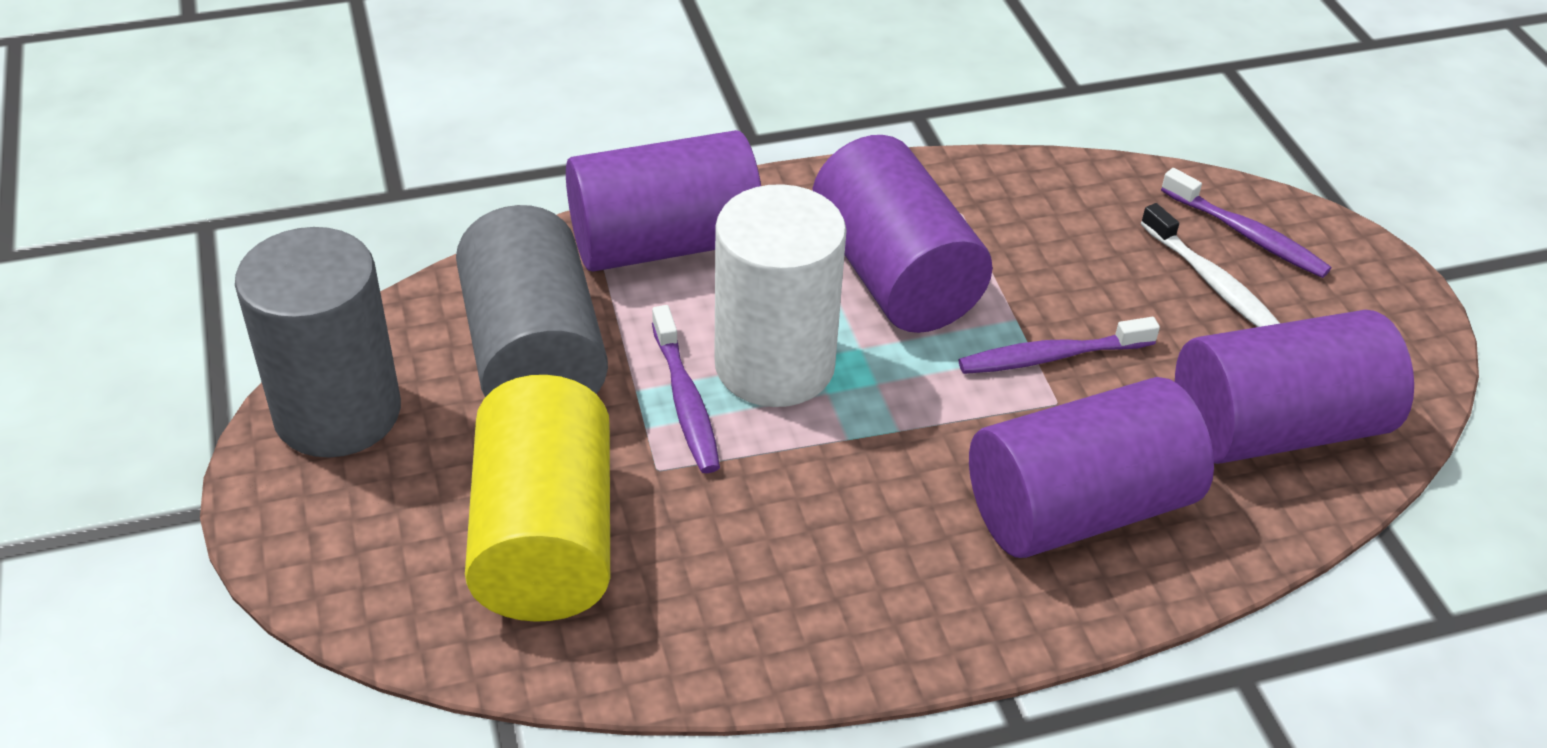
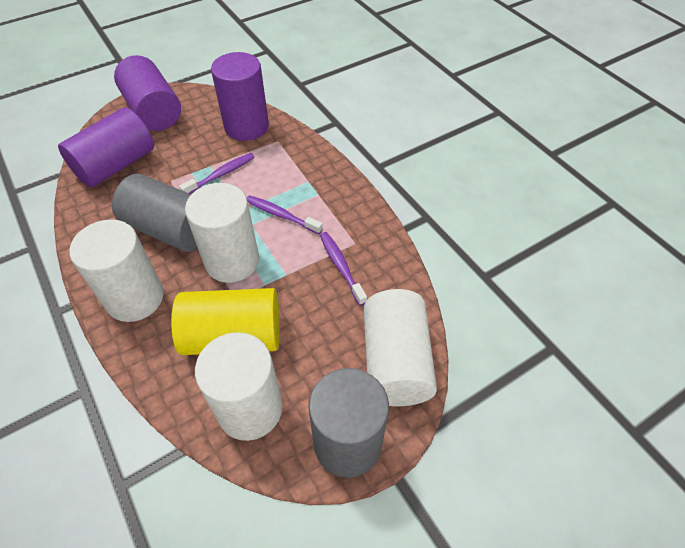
purple cylinder: 4 -> 3
white cylinder: 1 -> 4
white toothbrush: 1 -> 0

